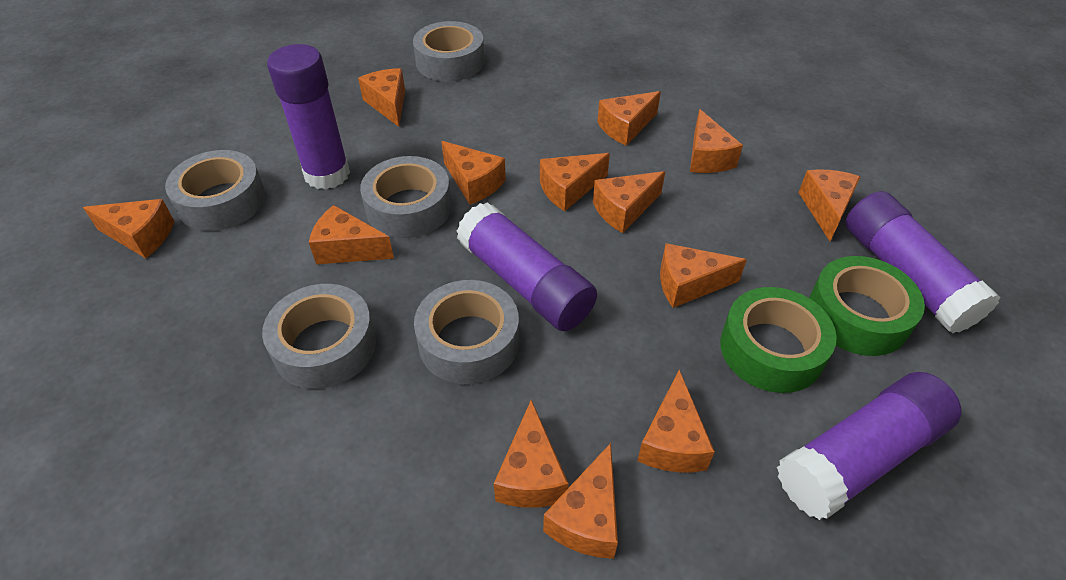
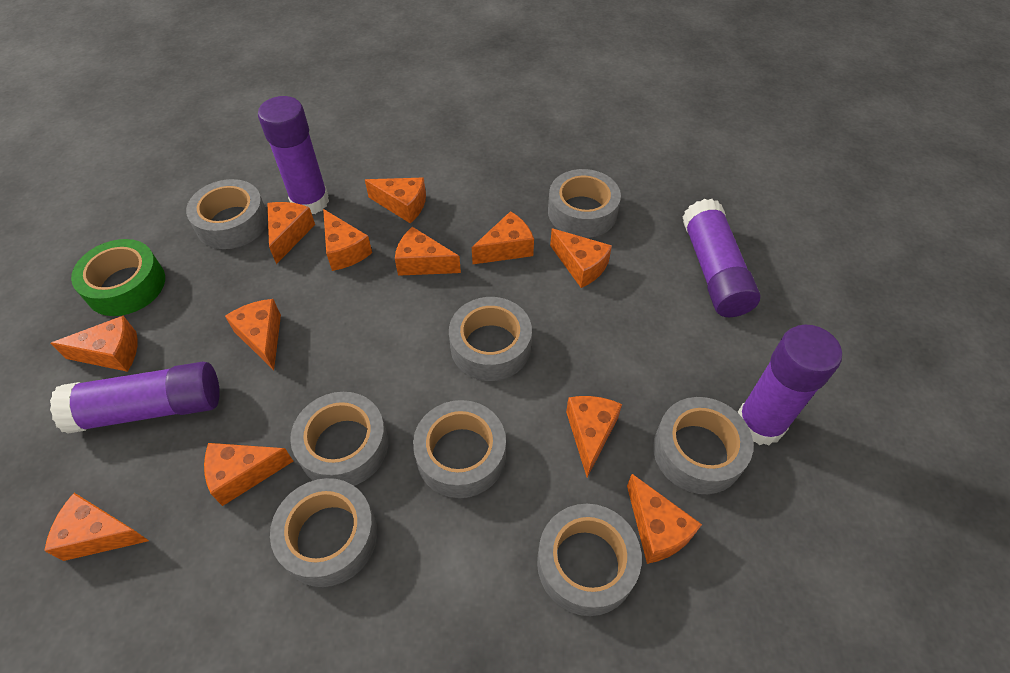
green tape: 2 -> 1
grey tape: 5 -> 8
orange cheese: 13 -> 12

